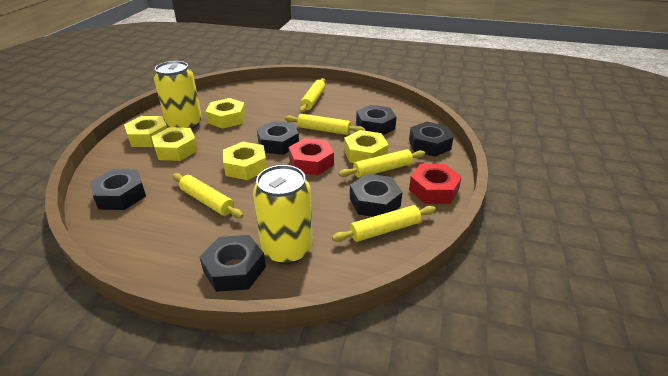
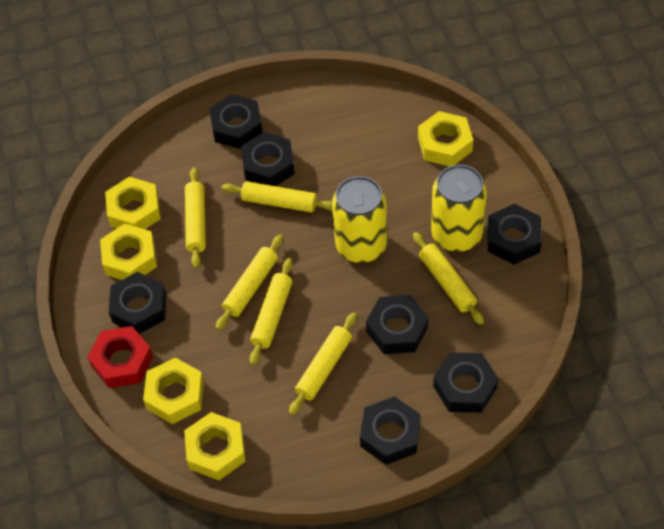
black nut: 6 -> 7
red nut: 2 -> 1
yellow rolling pin: 5 -> 6

